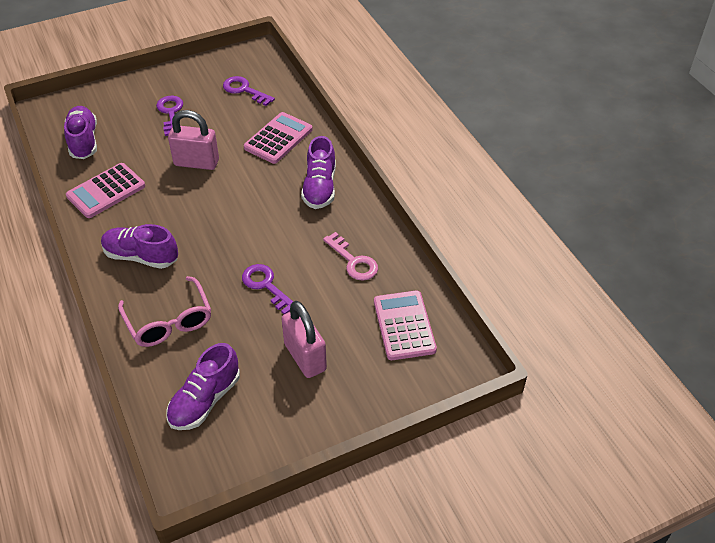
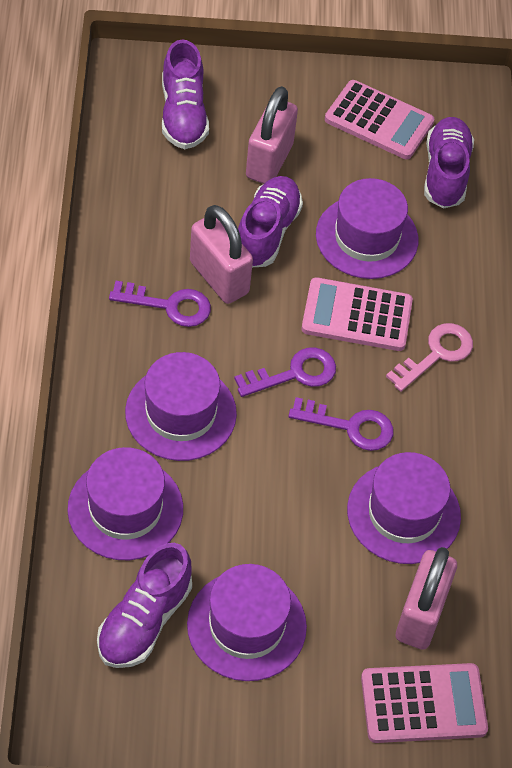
pink glasses: 1 -> 0
pink padlock: 2 -> 3
purple hat: 0 -> 5

